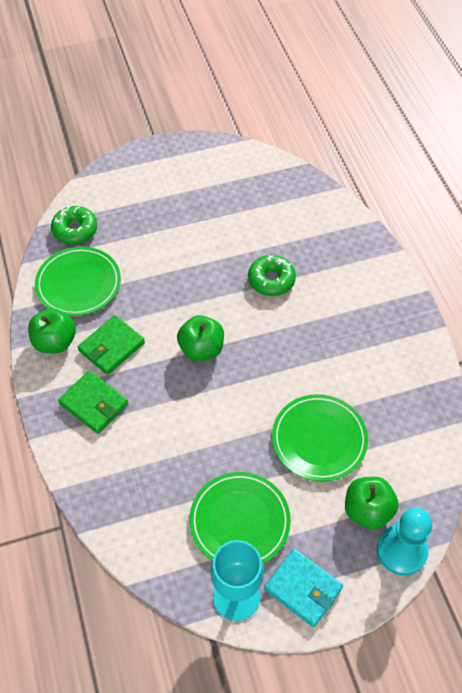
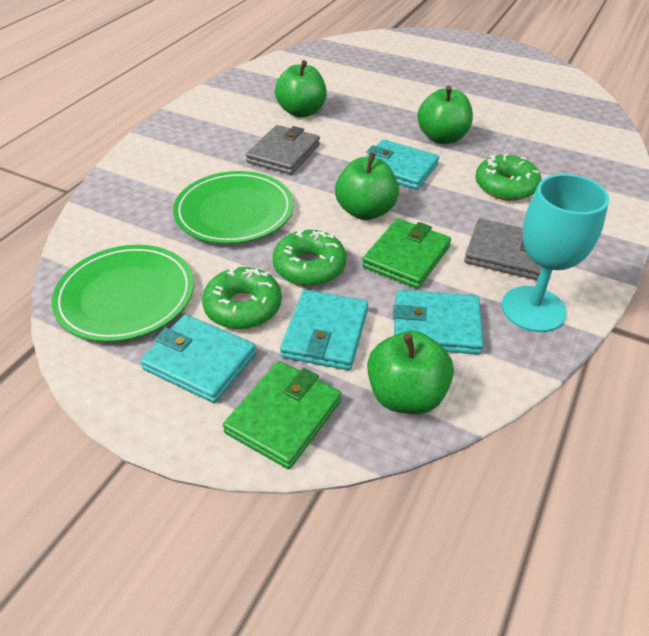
green apple: 3 -> 4
green donut: 2 -> 3
green plate: 3 -> 2
grey wallet: 0 -> 2
turquoise pawn: 1 -> 0
turquoise wallet: 1 -> 4

